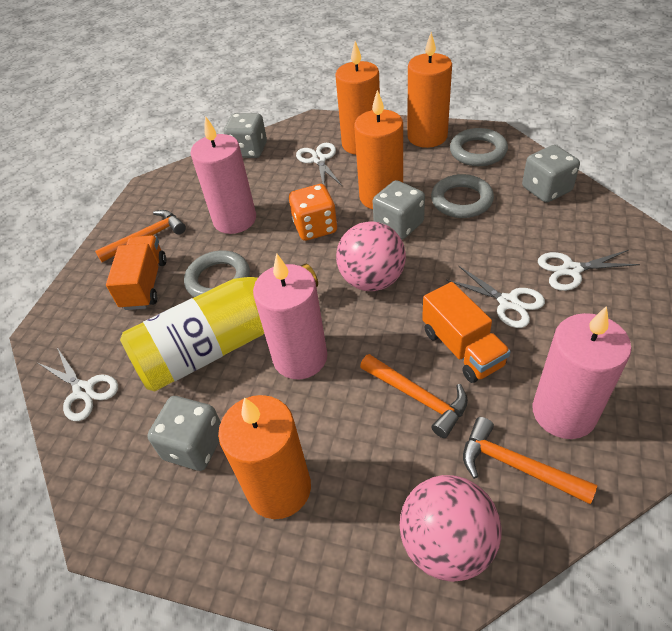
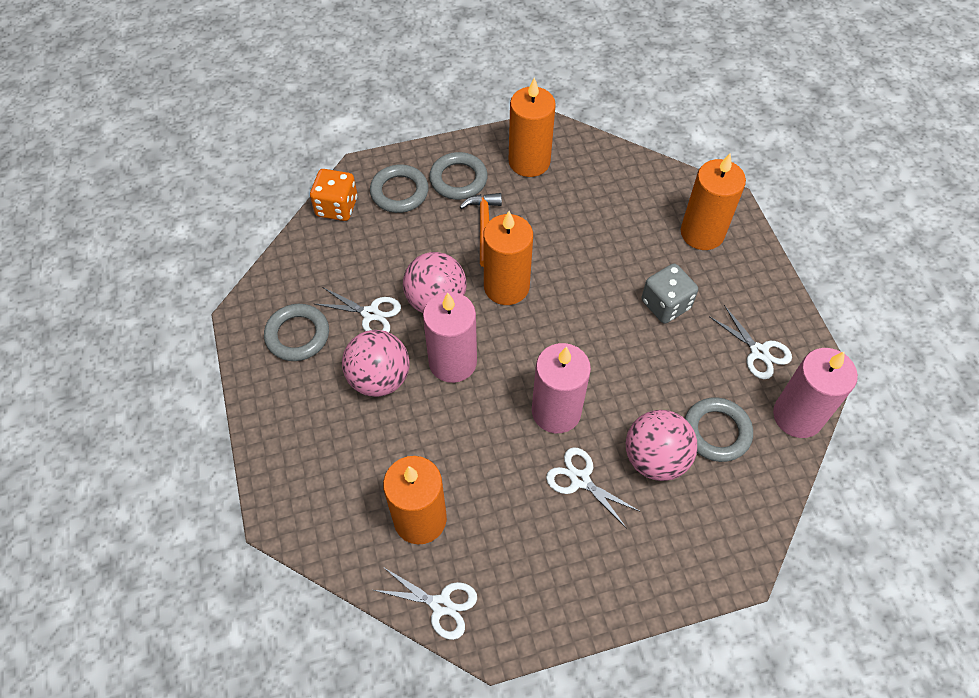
grey dice: 4 -> 1
grey ring: 3 -> 4
orange hammer: 3 -> 1
orange truck: 2 -> 0
pink ball: 2 -> 3
yellow bottle: 1 -> 0

